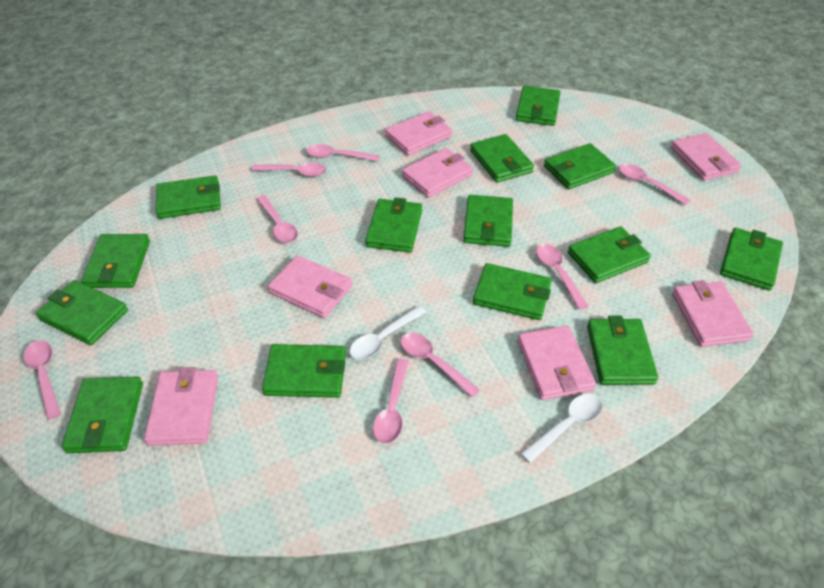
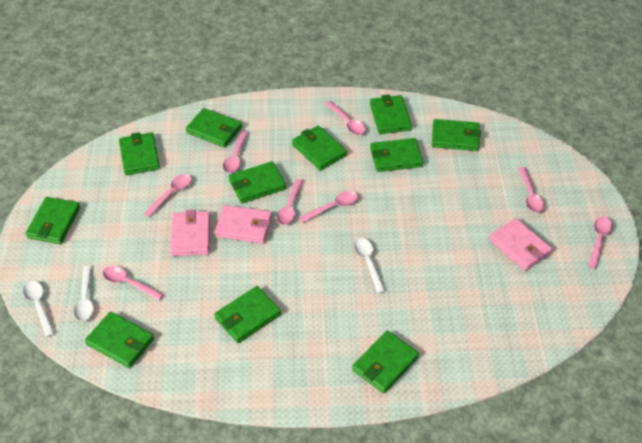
green wallet: 14 -> 11
pink wallet: 7 -> 3
white spoon: 2 -> 3

